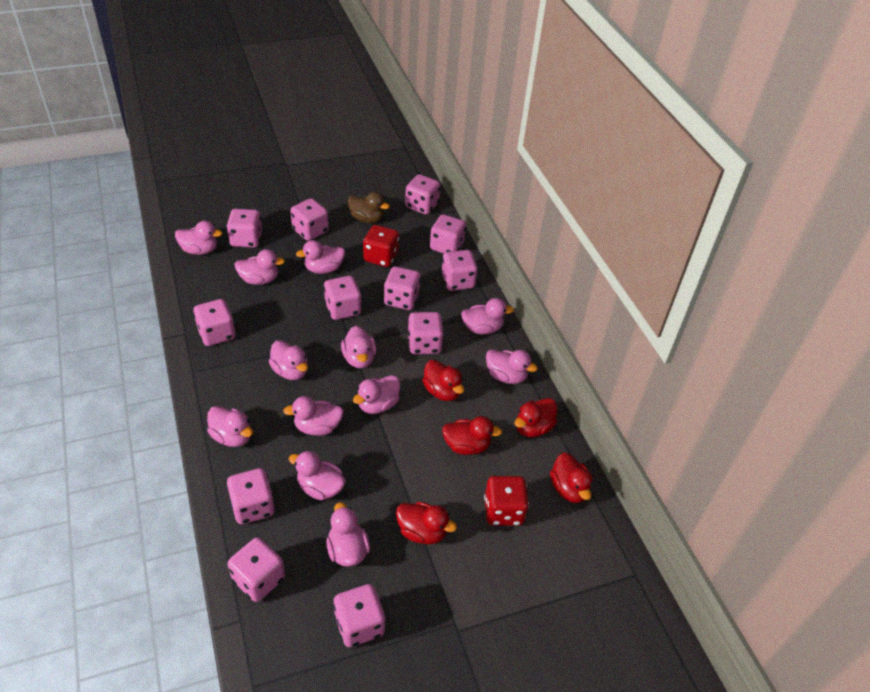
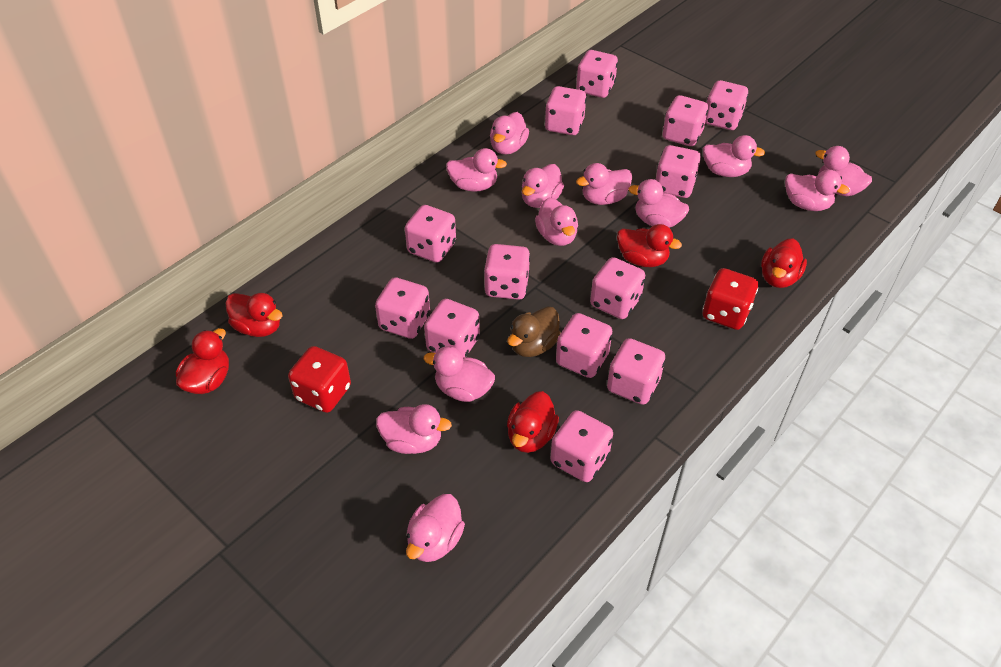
pink dice: 12 -> 13

